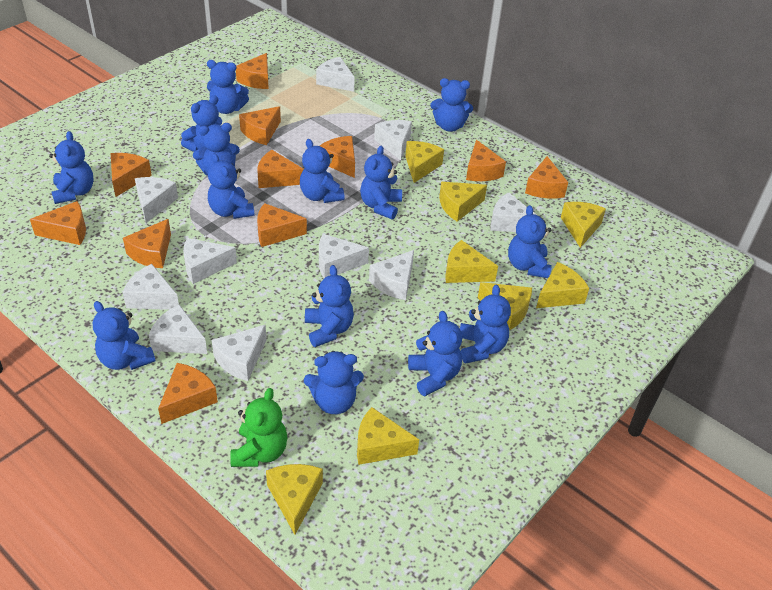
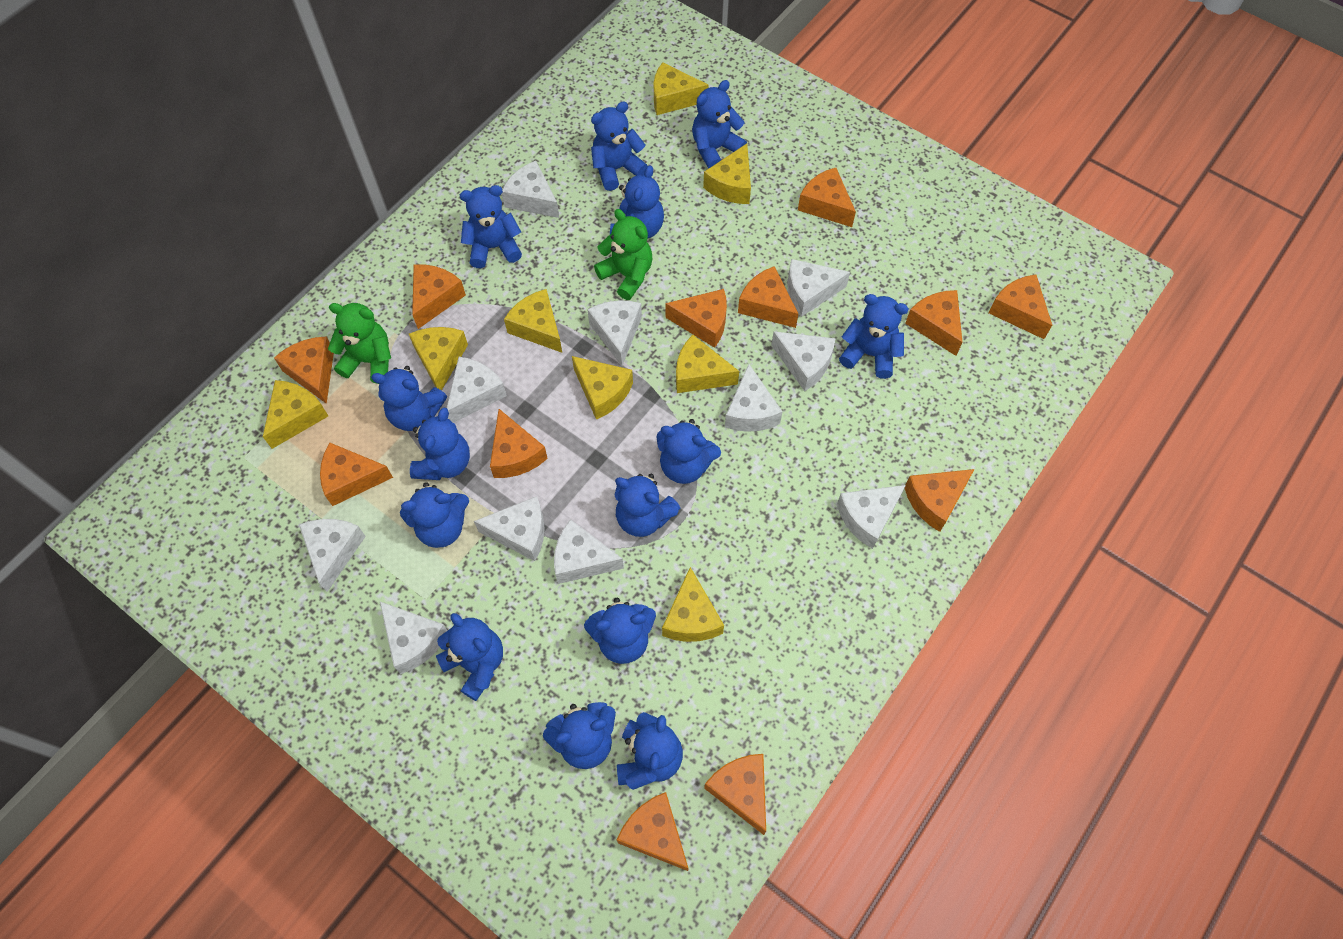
green teddy bear: 1 -> 2
orange cheese: 11 -> 12
white cheese: 10 -> 11

